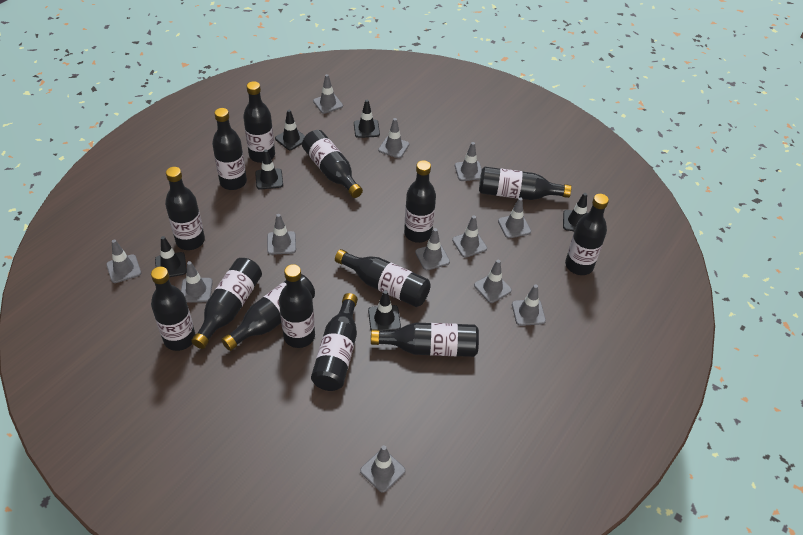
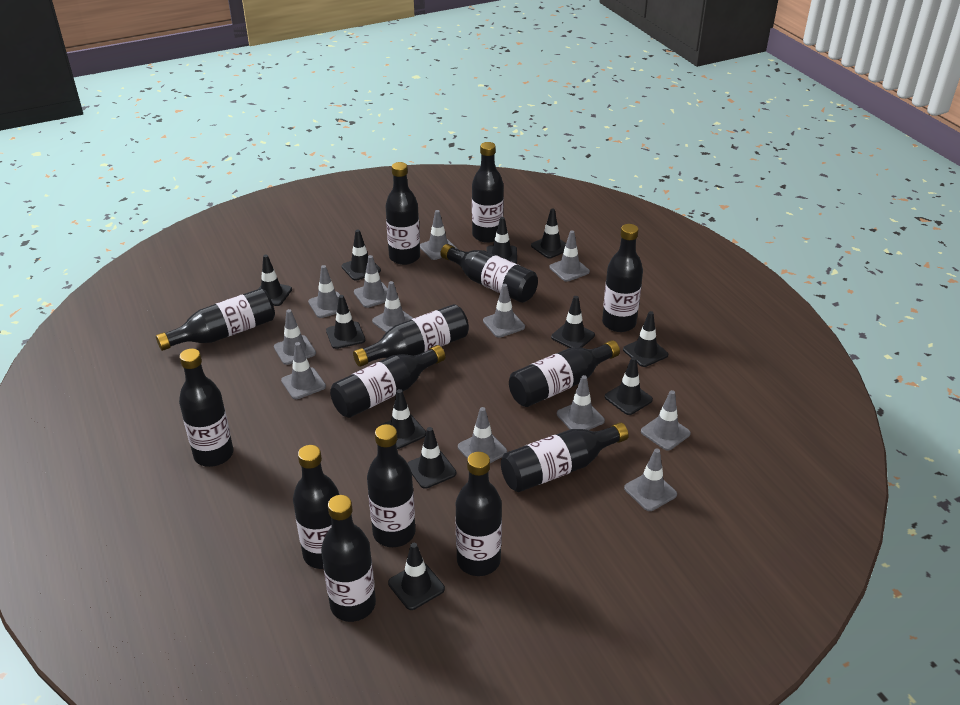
black traffic cone: 6 -> 11

